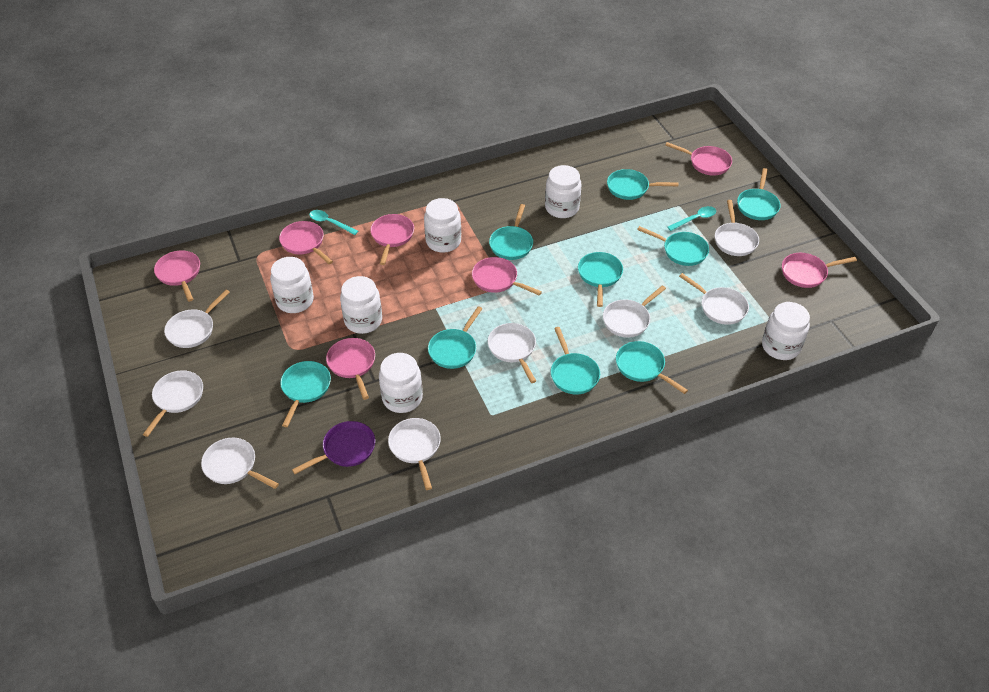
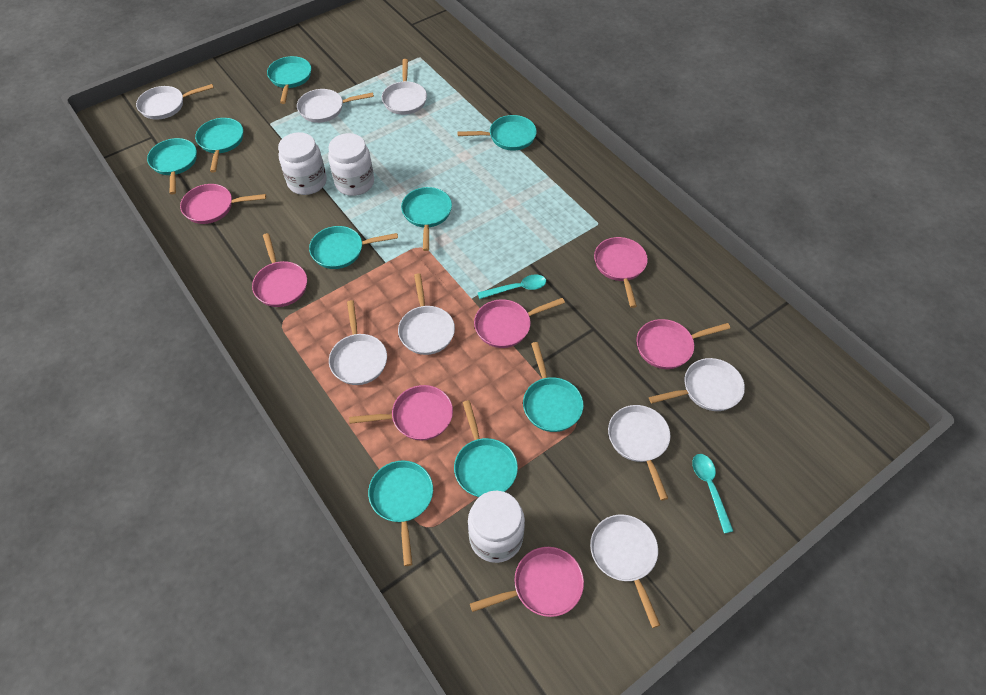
purple pan: 1 -> 0
white jar: 6 -> 3

